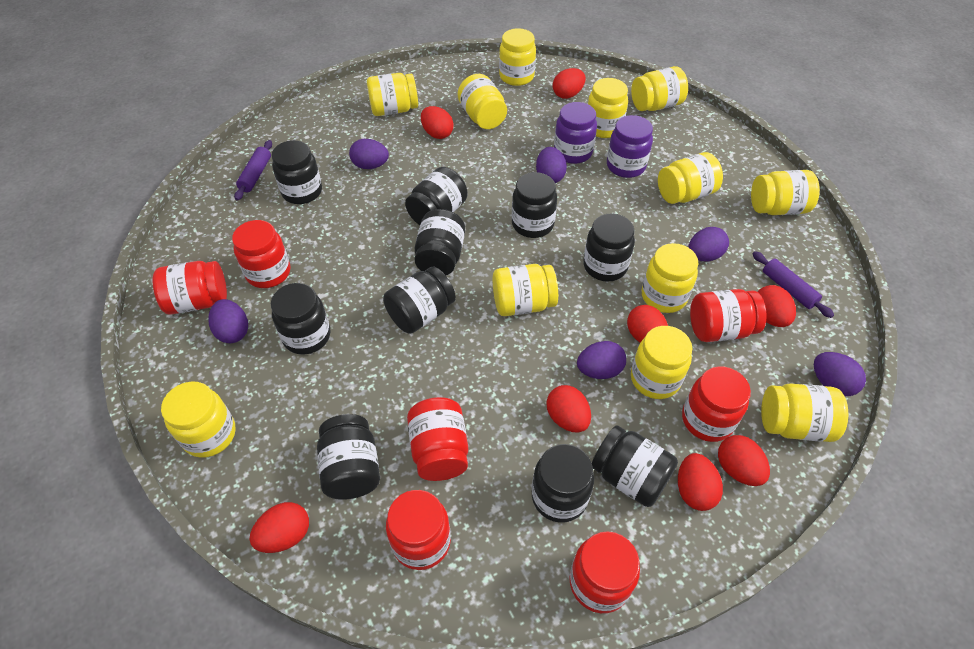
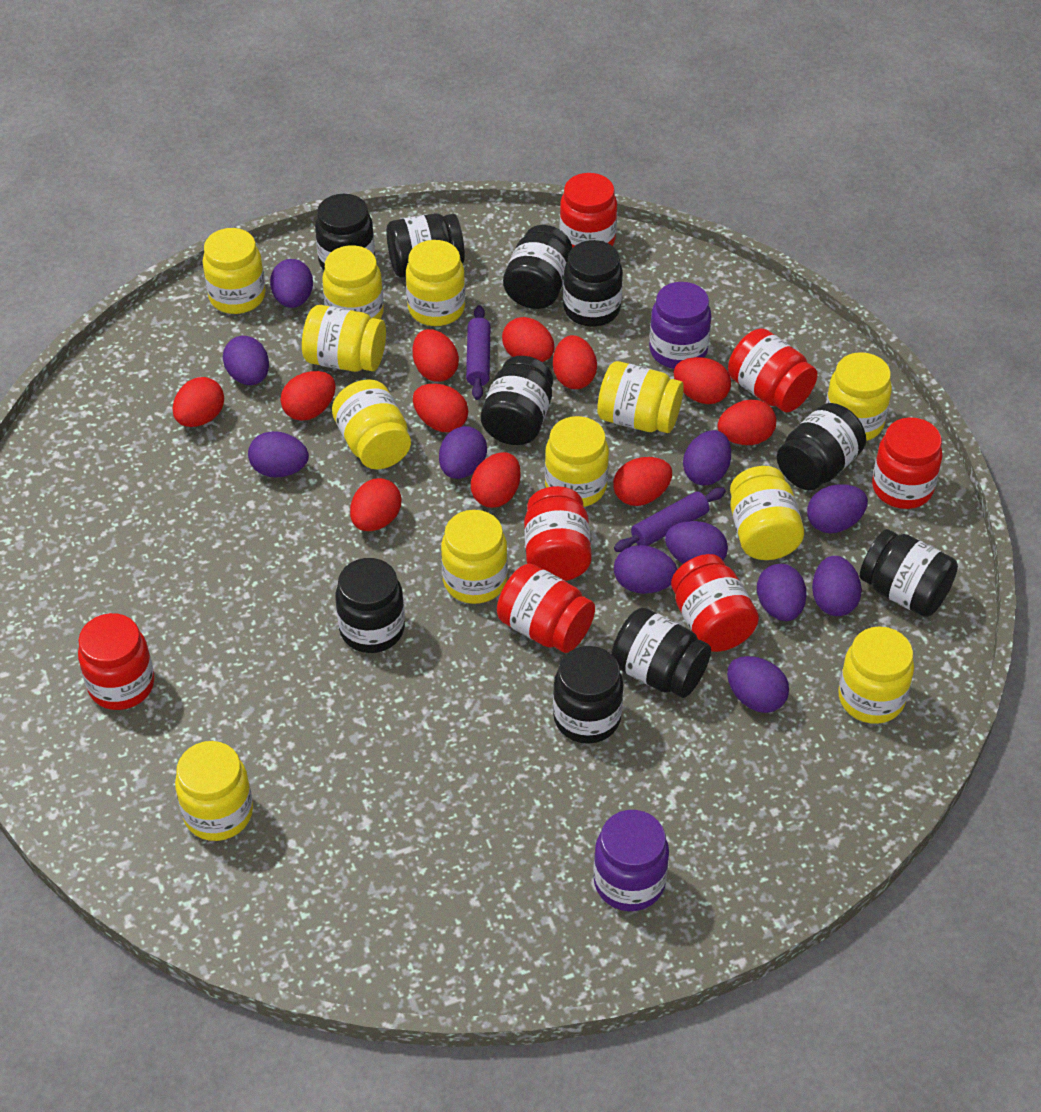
purple egg: 6 -> 11
red egg: 8 -> 11

